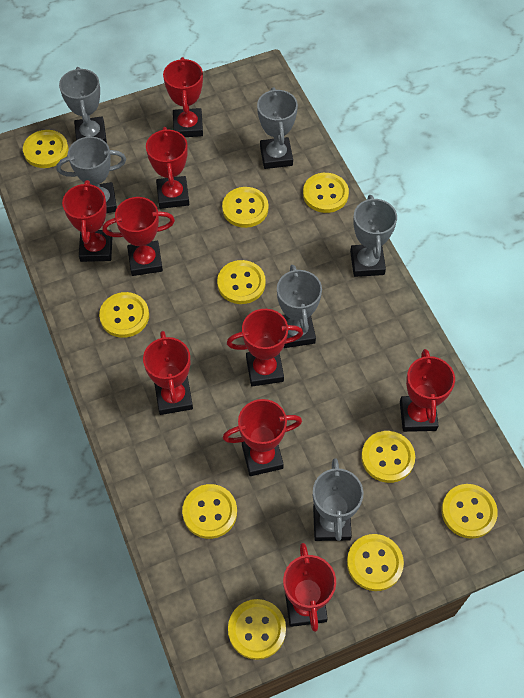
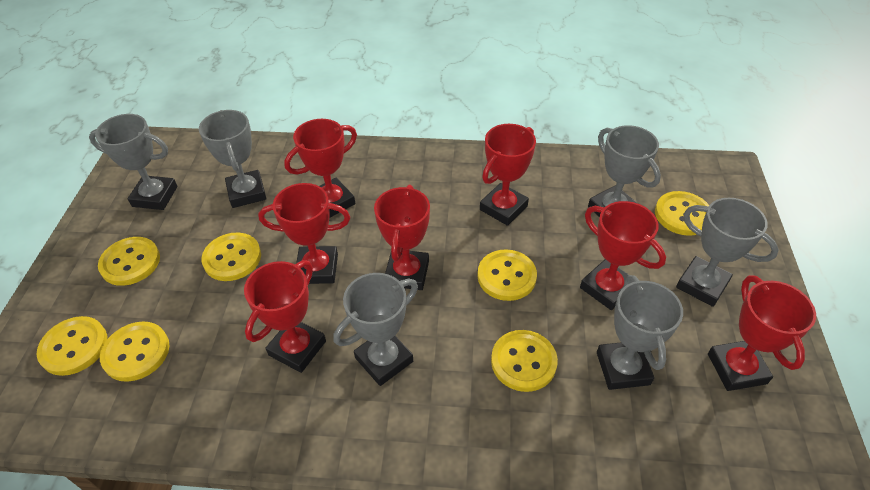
red trophy: 9 -> 7
yellow button: 10 -> 7

